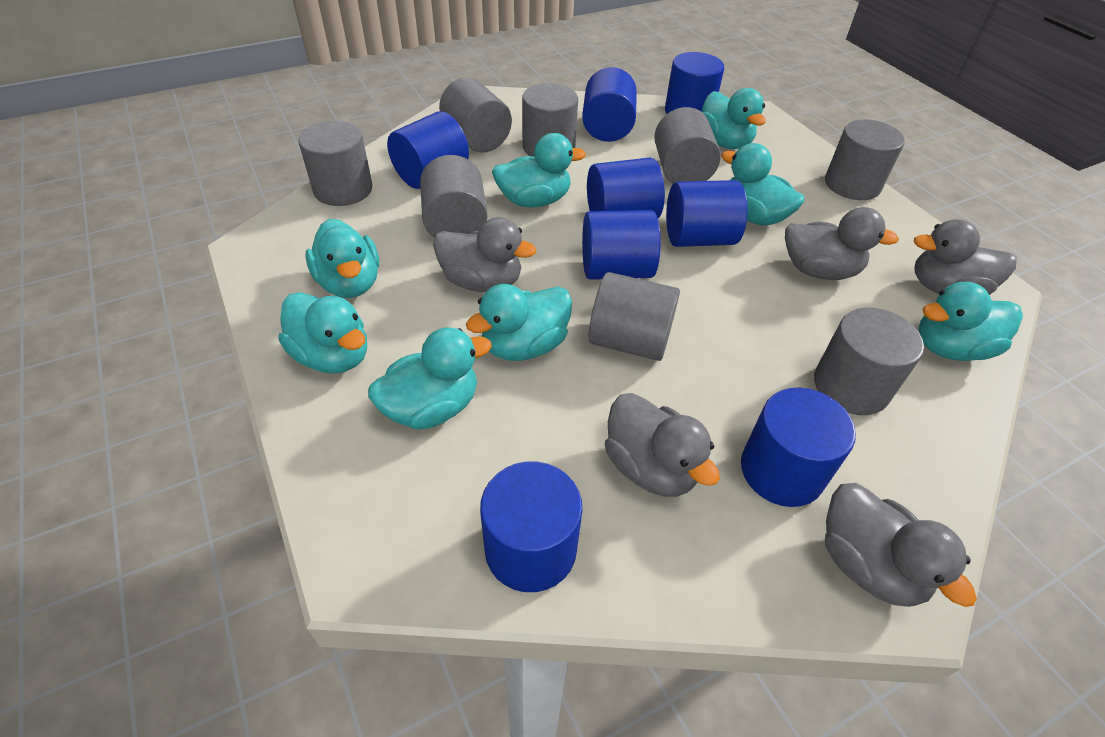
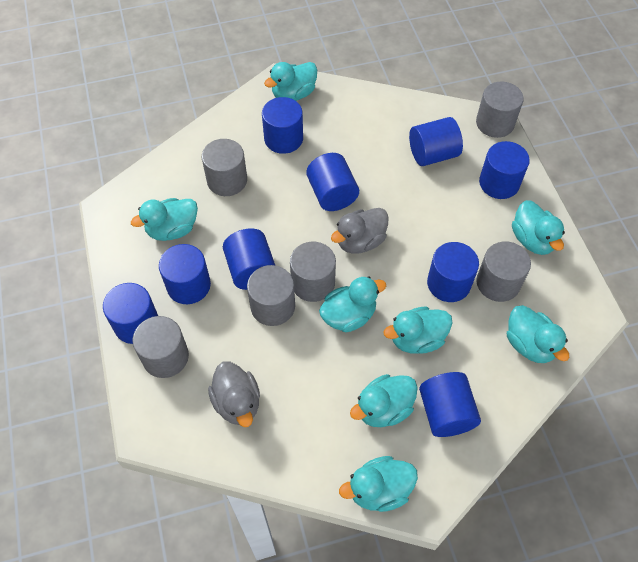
blue cylinder: 8 -> 9
grey cylinder: 8 -> 6
grey duck: 5 -> 2

